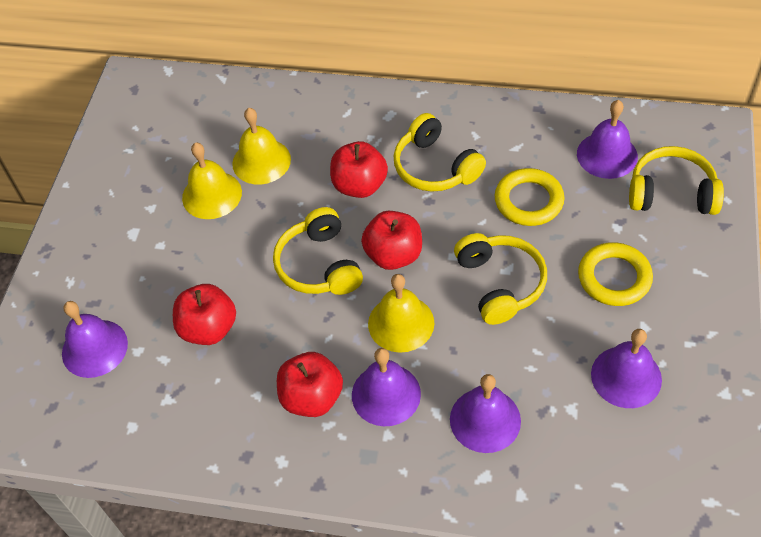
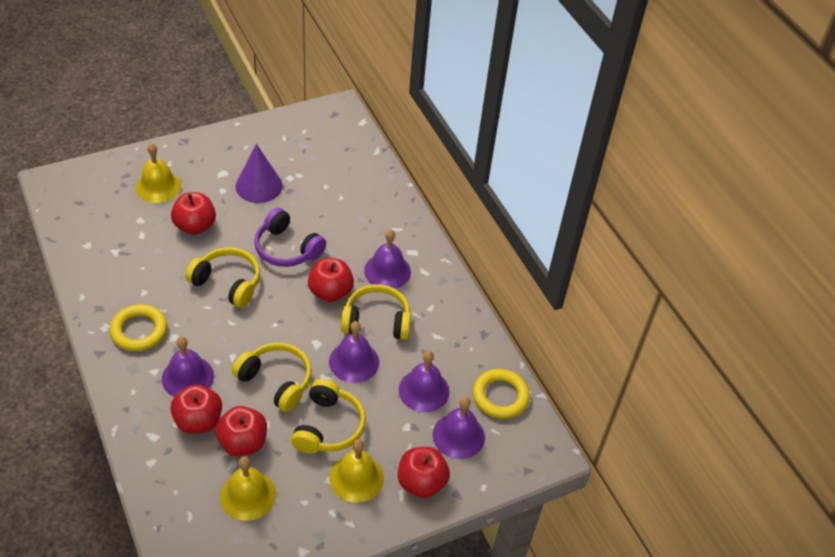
purple cone: 0 -> 1
purple headphones: 0 -> 1
red apple: 4 -> 5

